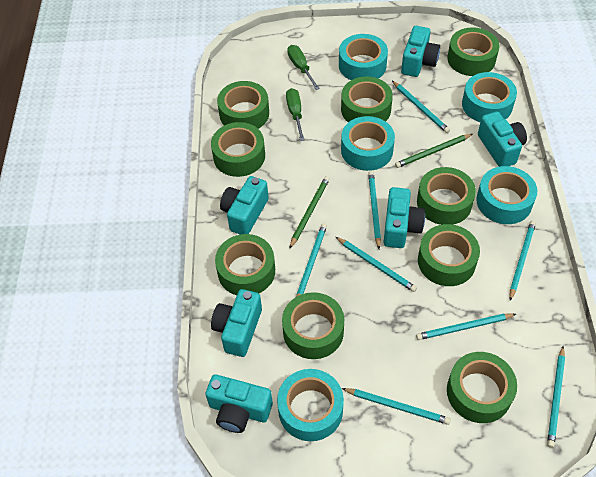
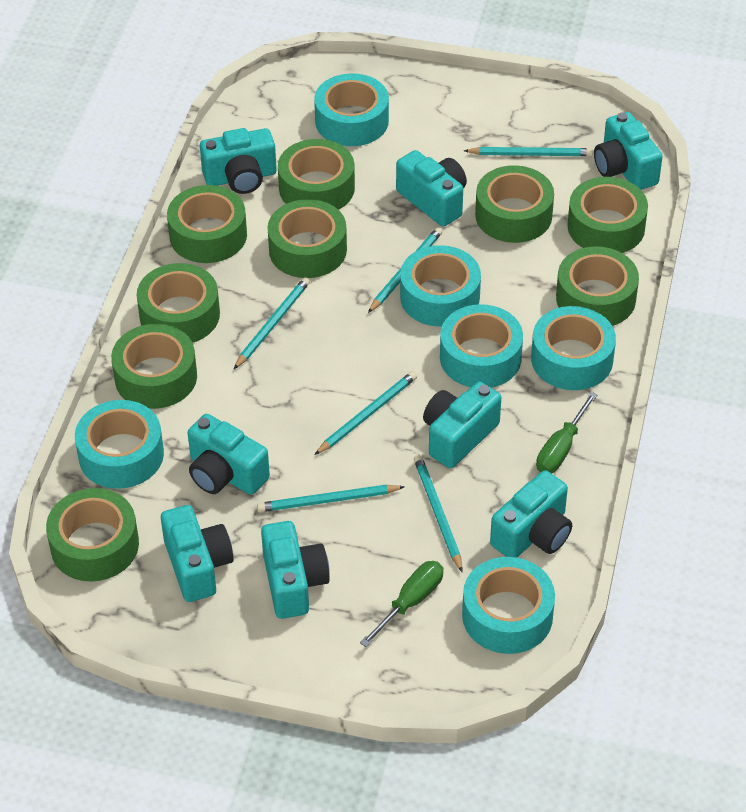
green pencil: 2 -> 0
turquoise camera: 6 -> 8
turquoise pencil: 8 -> 6
turquoise tape: 5 -> 6

